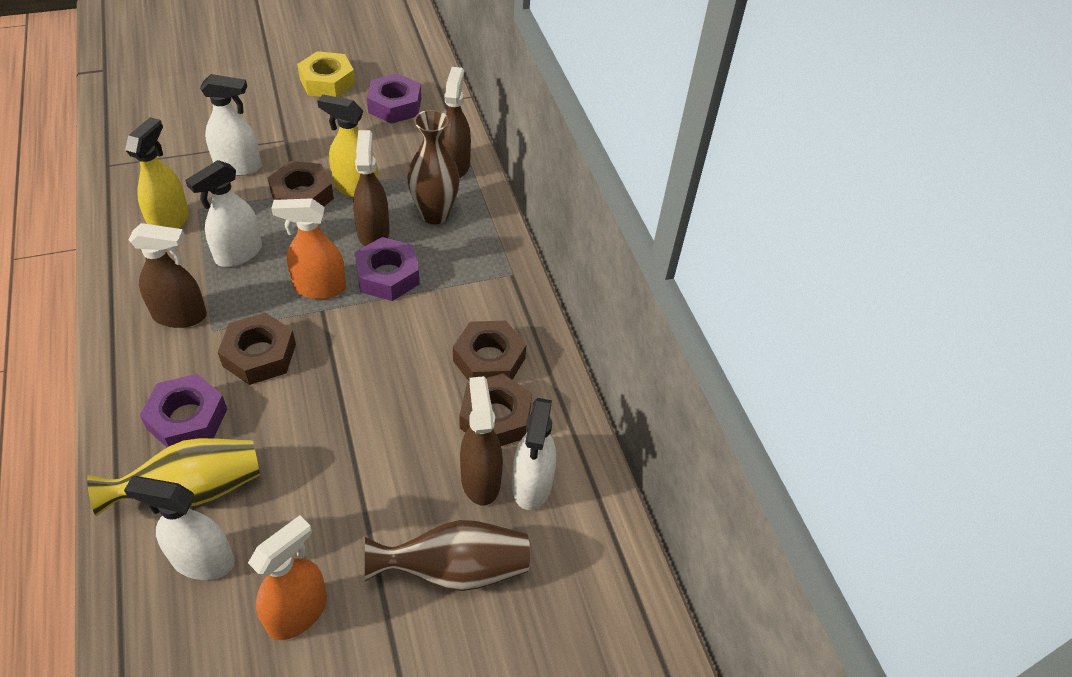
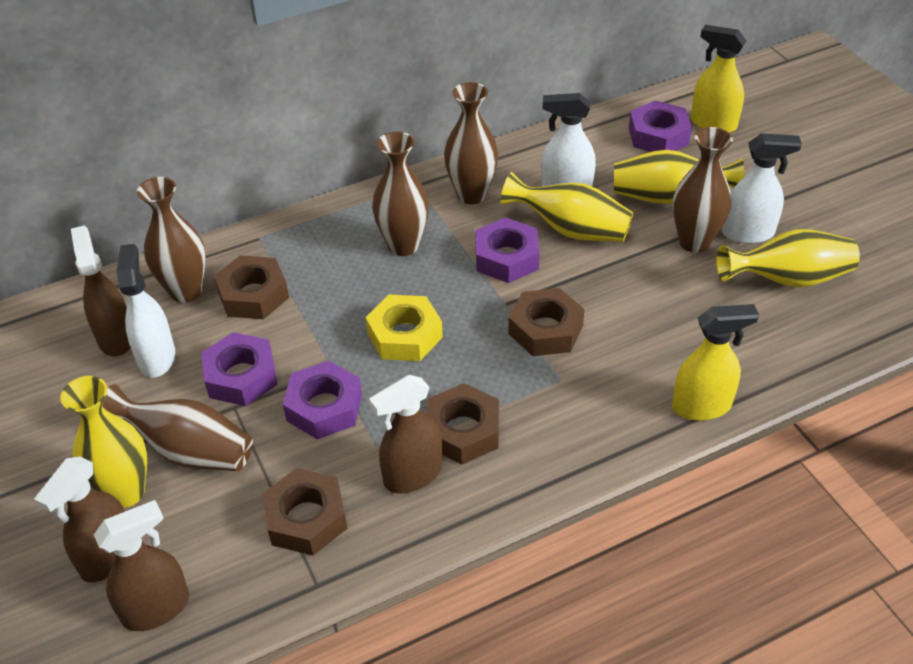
brown vase: 2 -> 5
orange spray bottle: 2 -> 0
purple nut: 3 -> 4
white spray bottle: 4 -> 3
yellow vase: 1 -> 4

